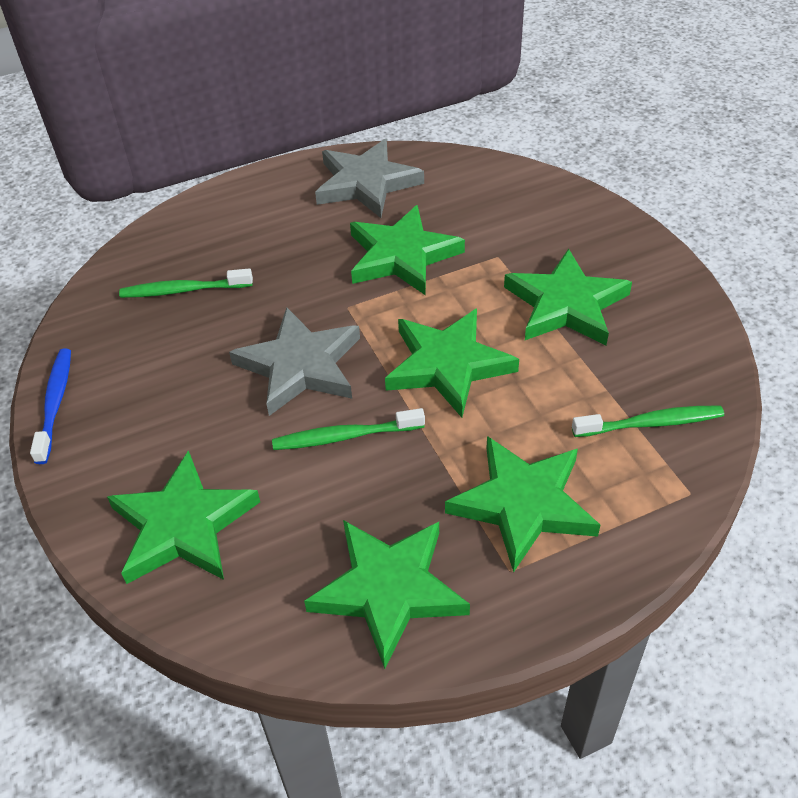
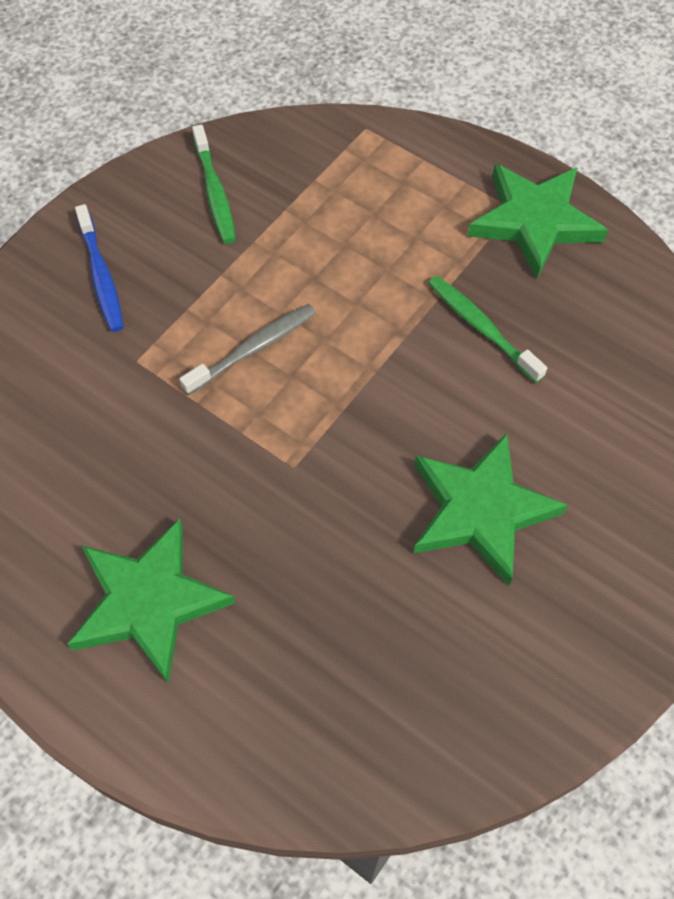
green star: 6 -> 3
green toothbrush: 3 -> 2
grey star: 2 -> 0
grey toothbrush: 0 -> 1

